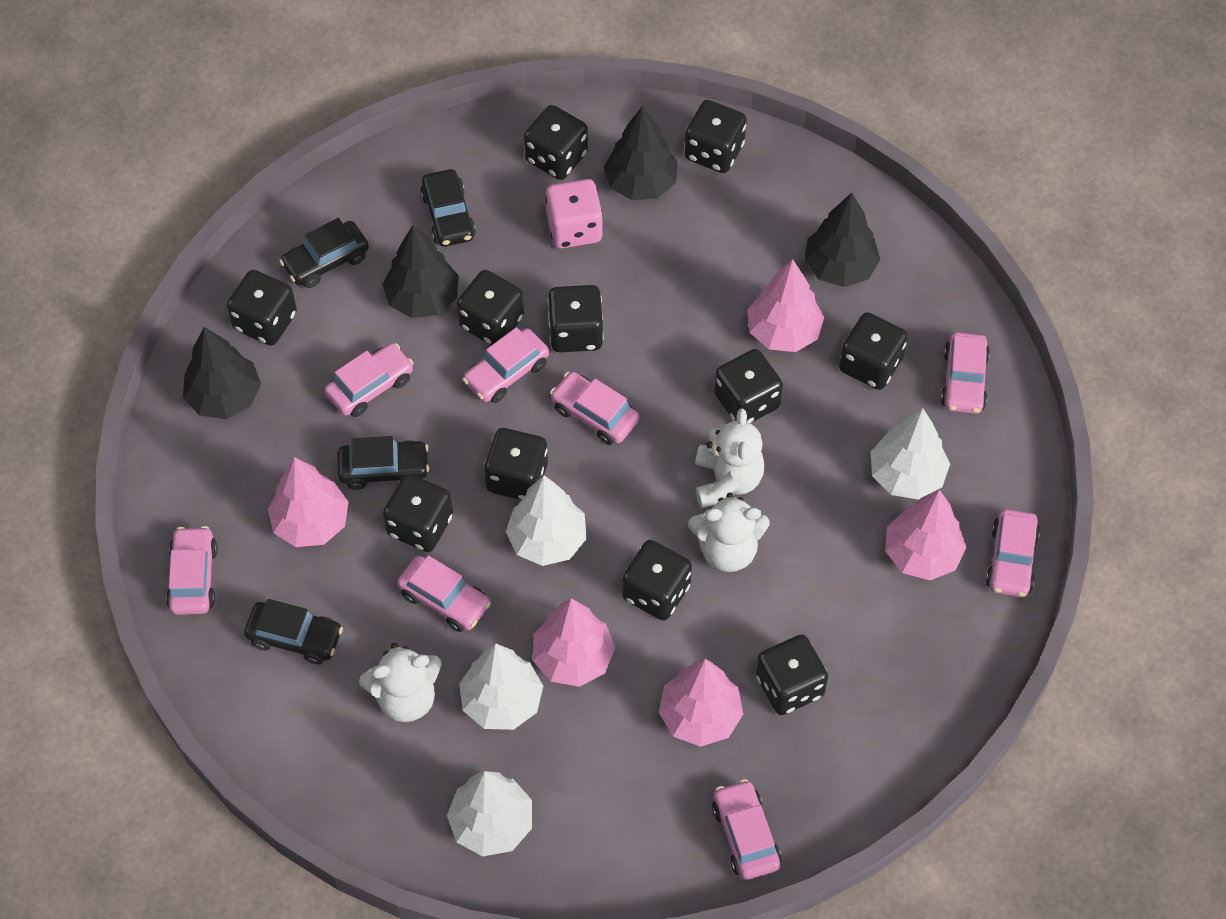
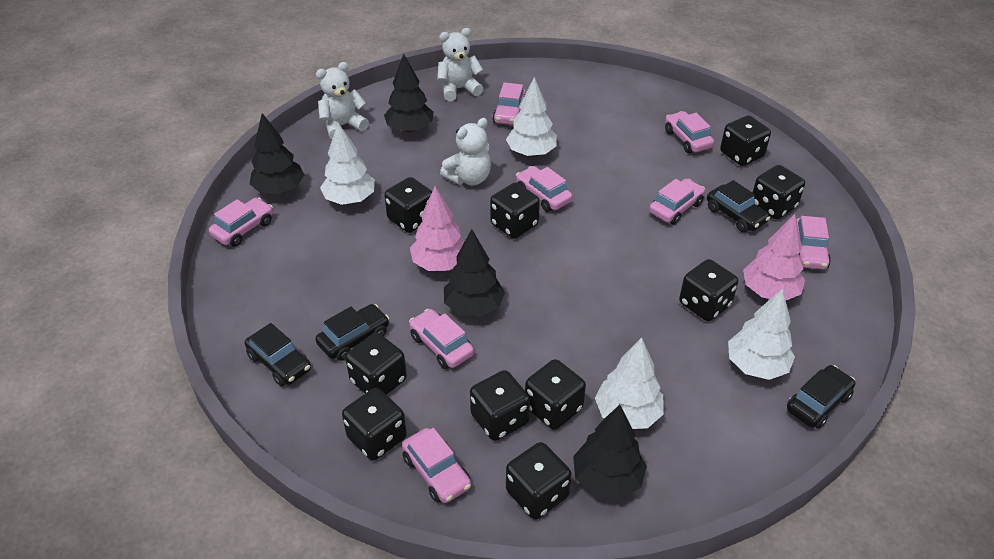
black dice: 11 -> 10
pink dice: 1 -> 0
pink tree: 5 -> 2

